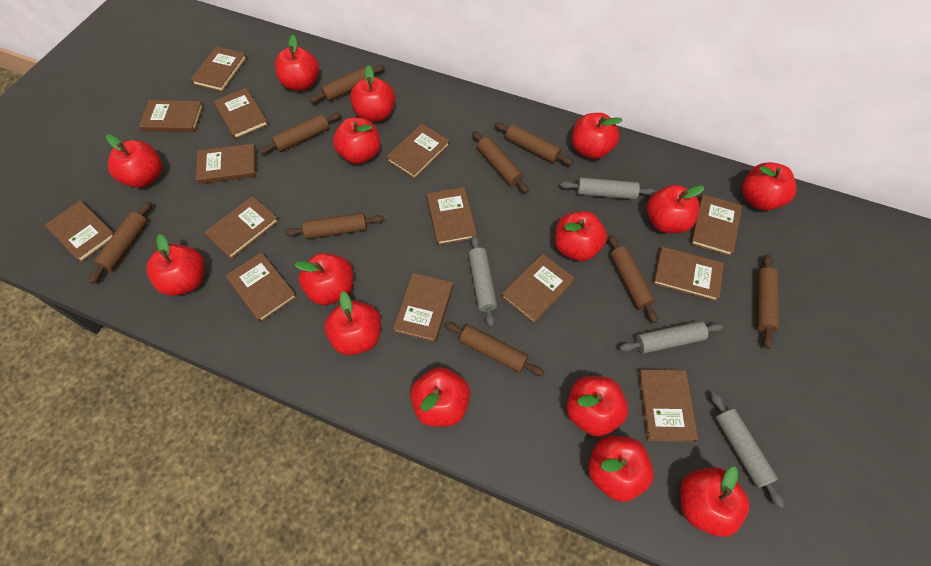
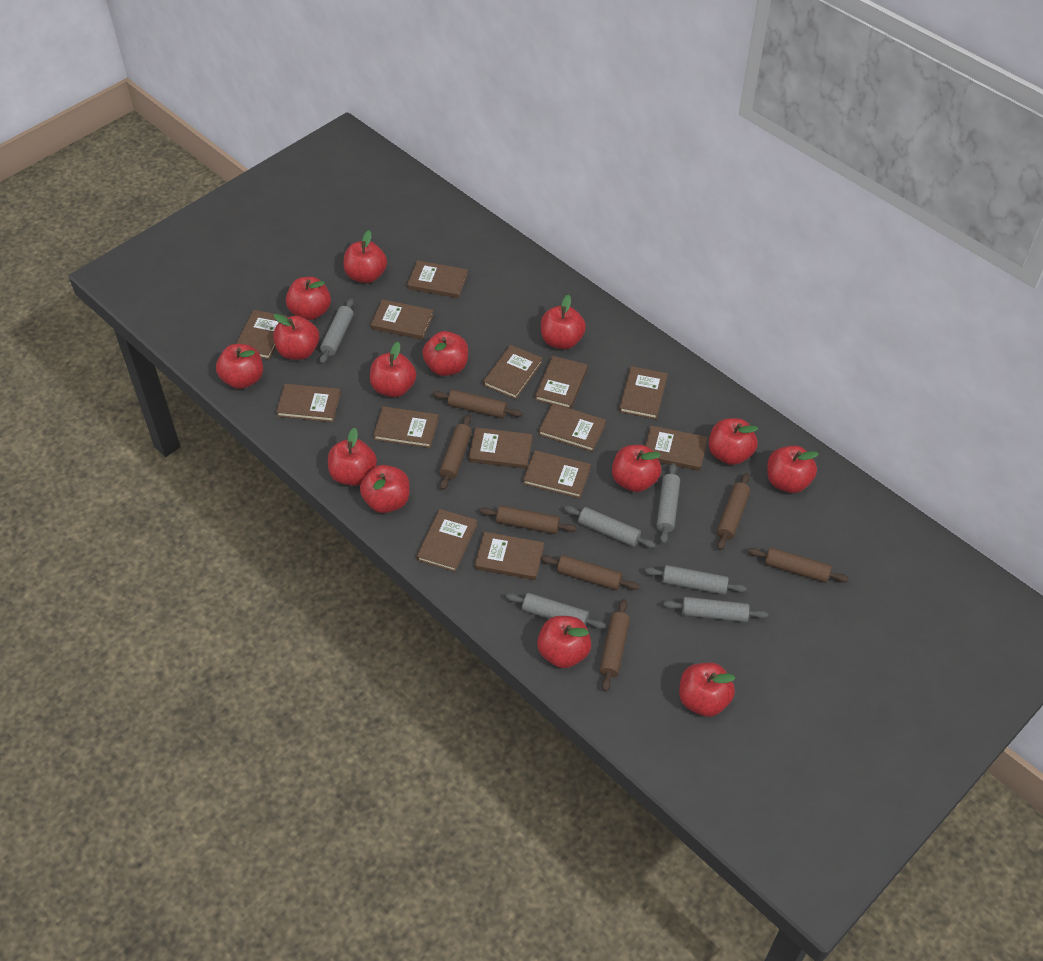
brown rolling pin: 9 -> 7
grey rolling pin: 4 -> 6
red apple: 15 -> 14

